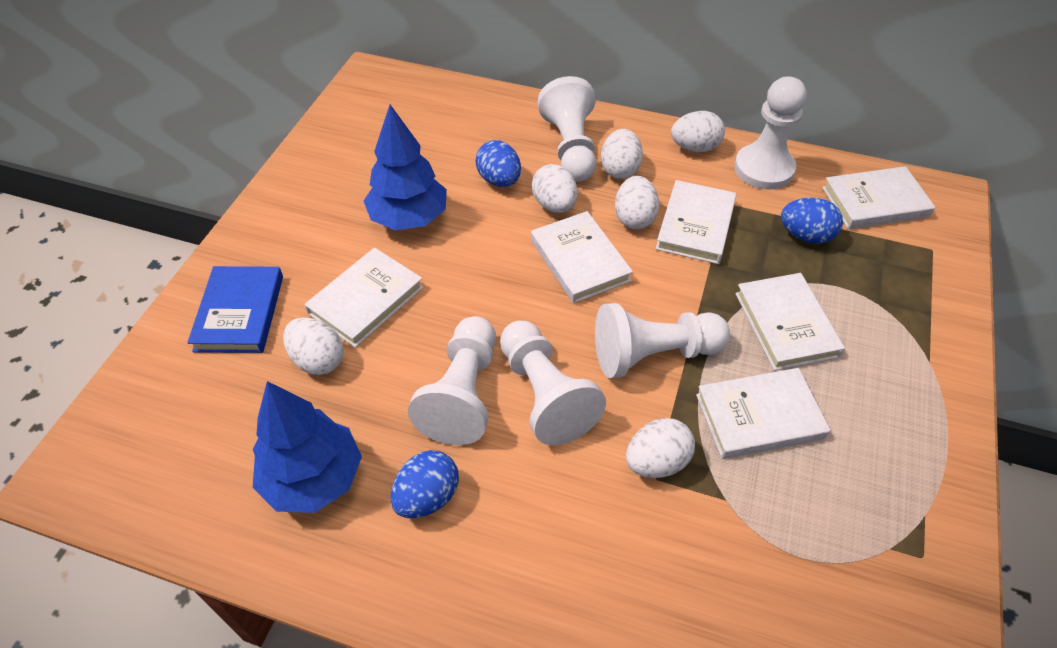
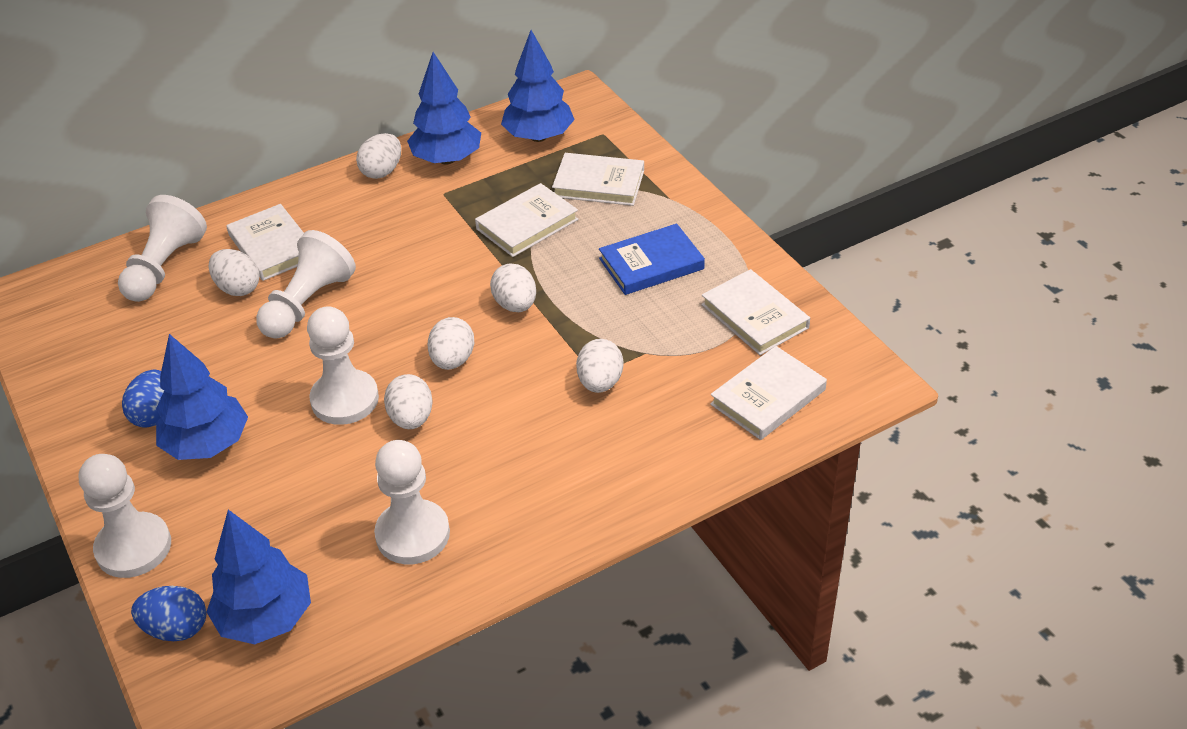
blue egg: 3 -> 2
blue tree: 2 -> 4
white book: 6 -> 5

